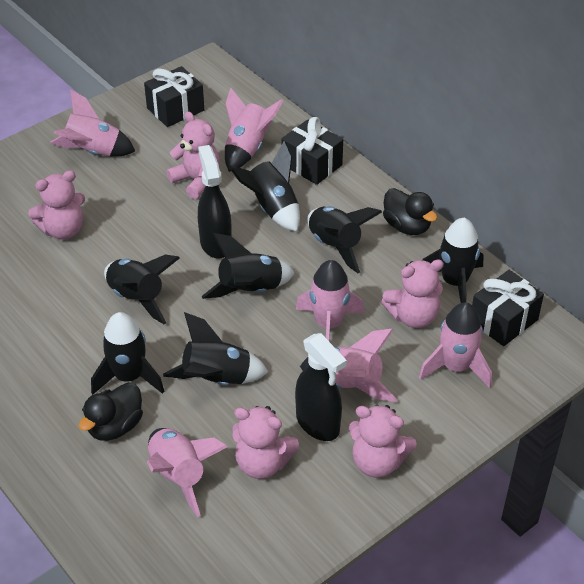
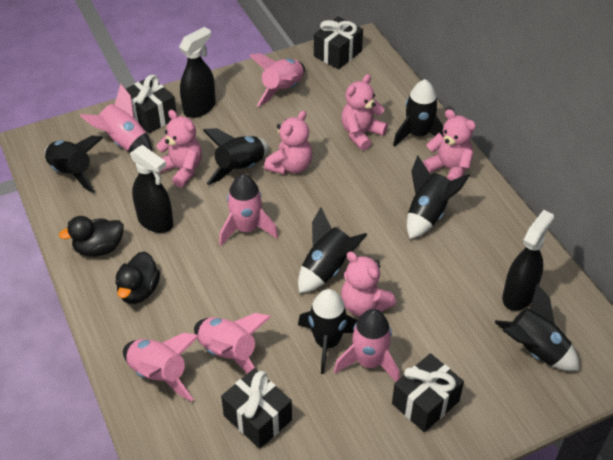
black gift: 3 -> 4
black spray bottle: 2 -> 3

